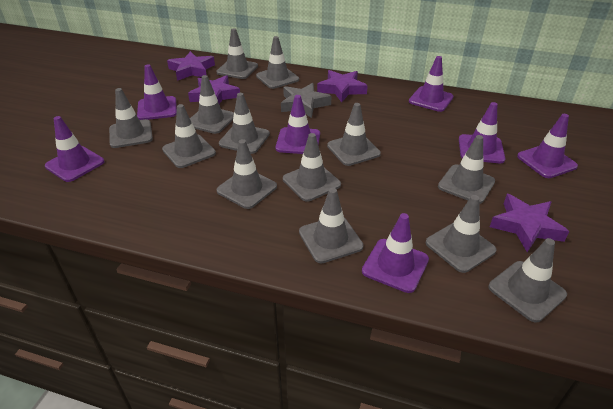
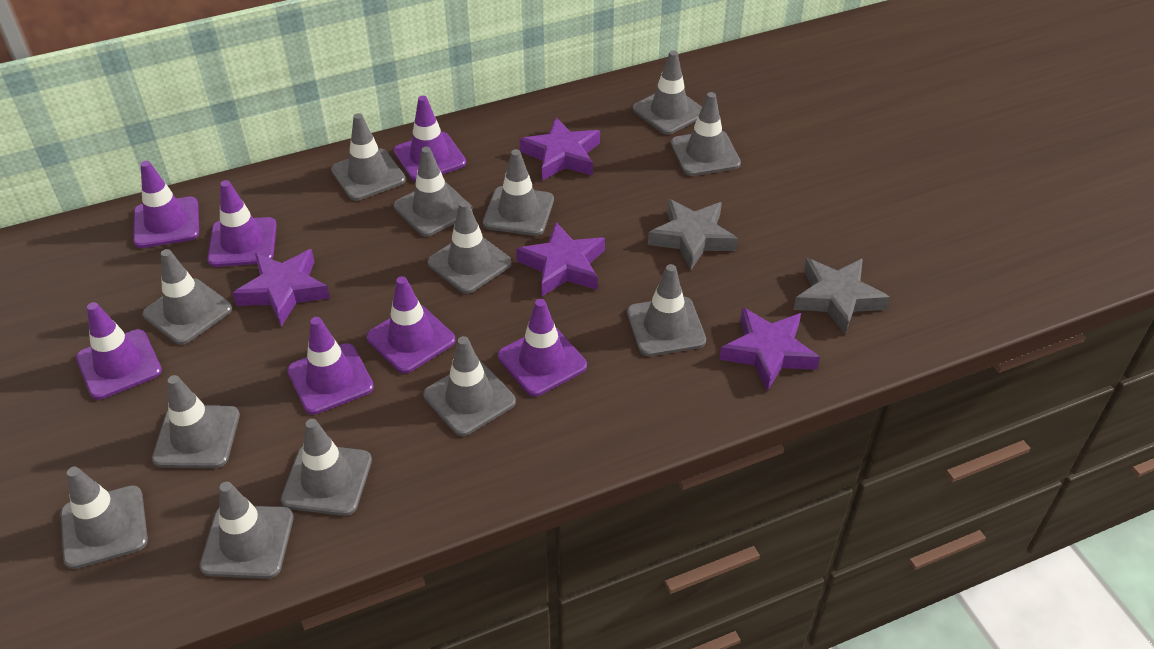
grey star: 1 -> 2

